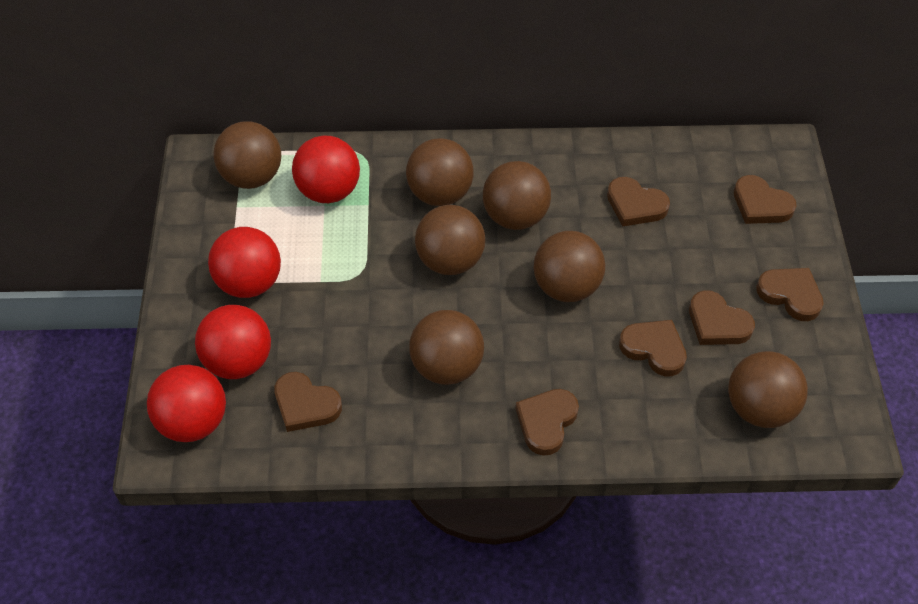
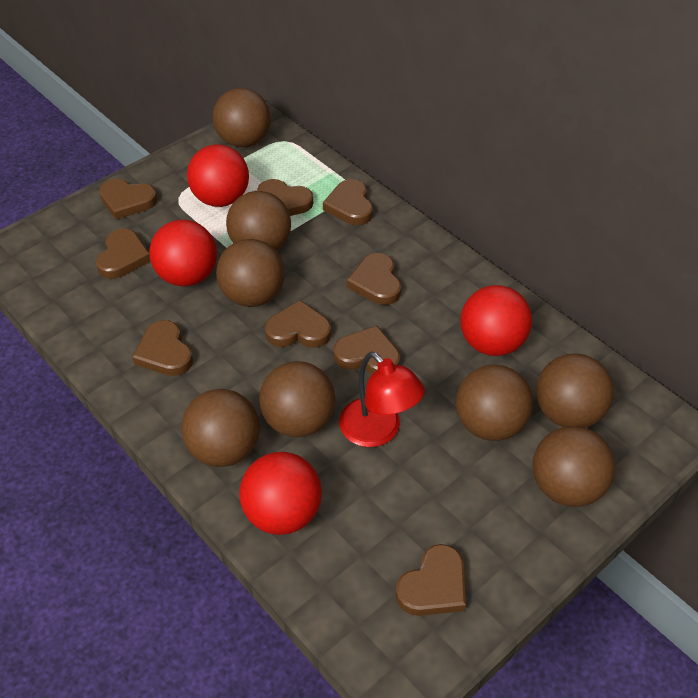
brown ball: 7 -> 8
brown heart: 7 -> 9
red lamp: 0 -> 1

